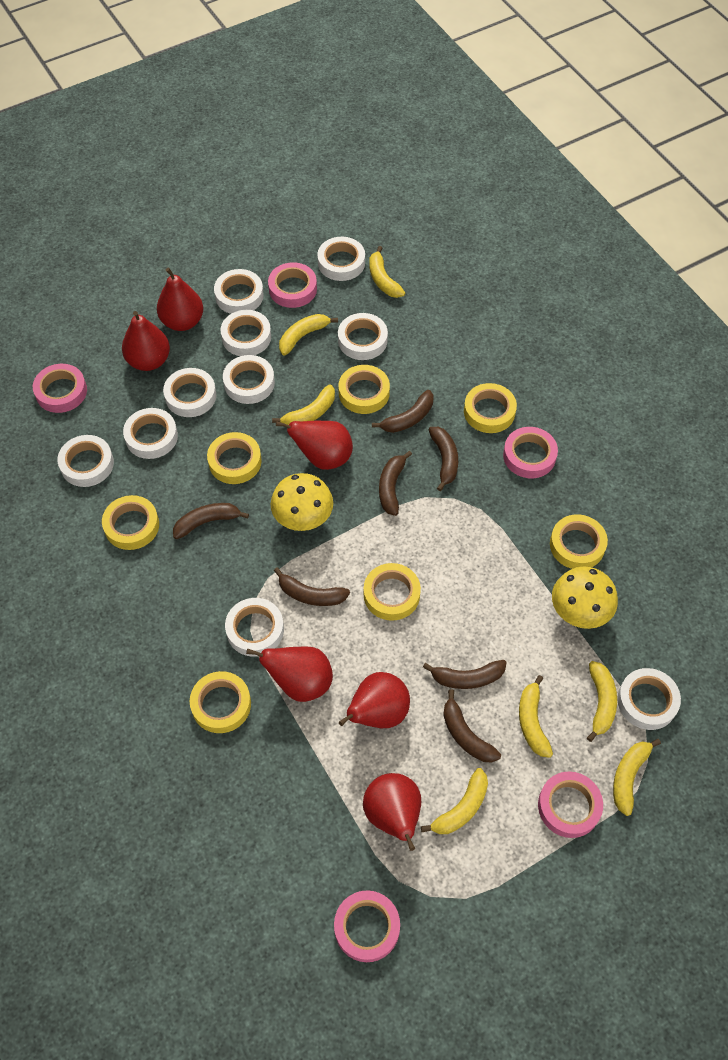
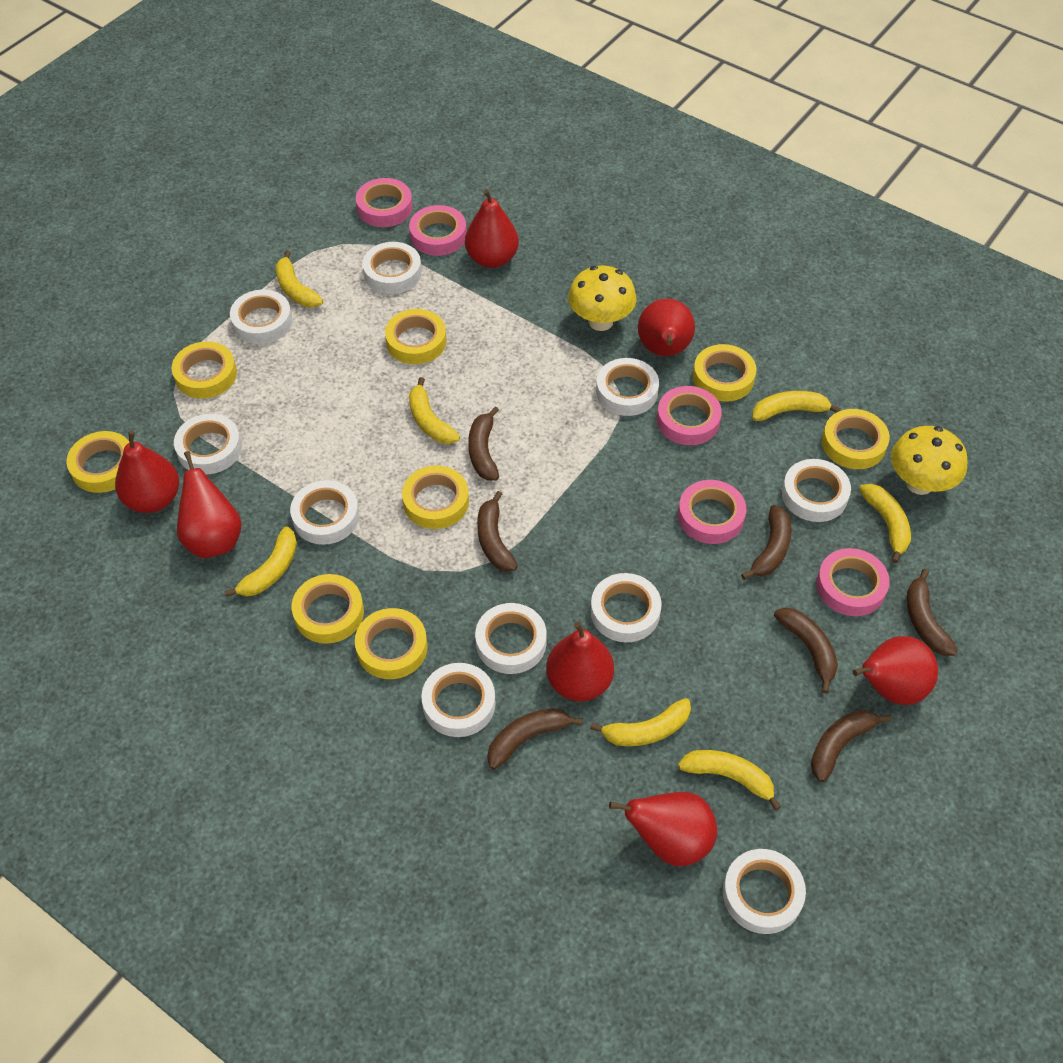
red pear: 6 -> 7
yellow tape: 7 -> 8

